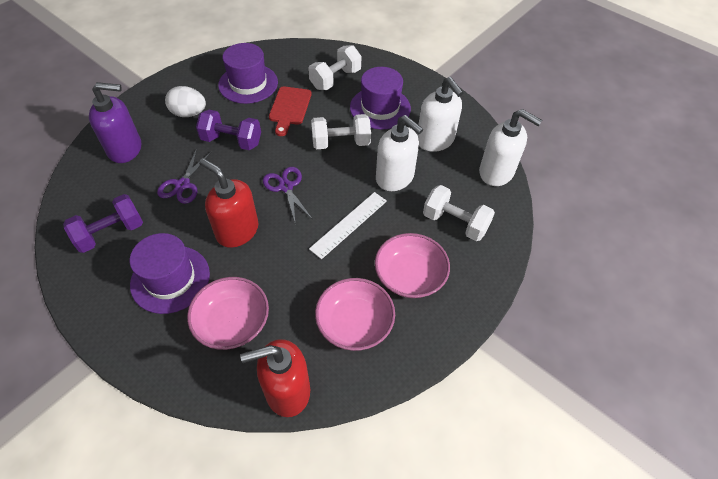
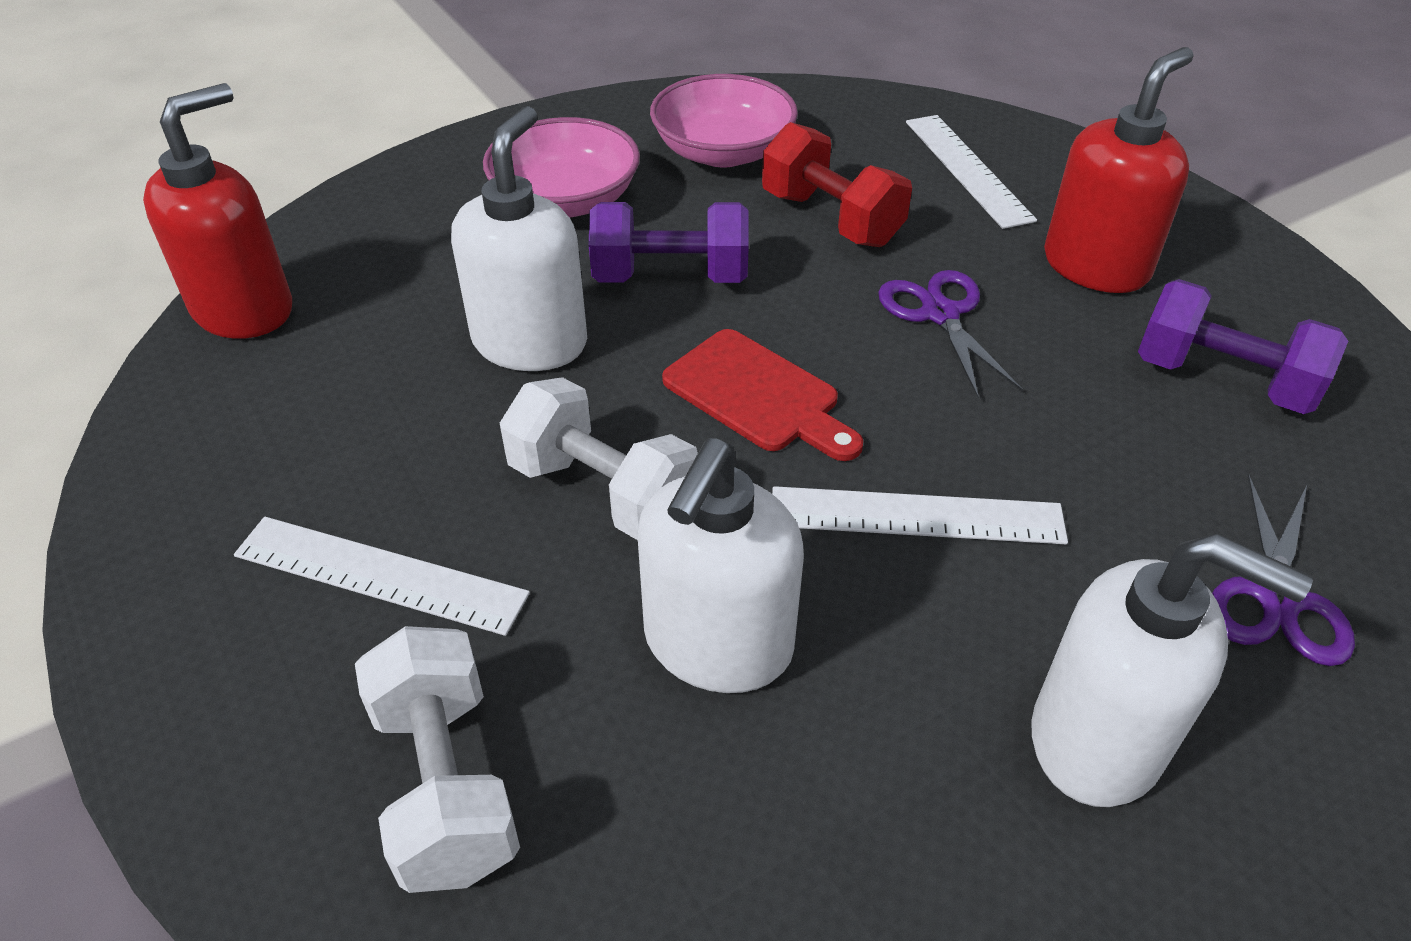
pink bowl: 3 -> 2
purple hat: 3 -> 0
purple soap dispenser: 1 -> 0
red dumbbell: 0 -> 1
white dumbbell: 3 -> 2
white egg: 1 -> 0
white ruler: 1 -> 3

